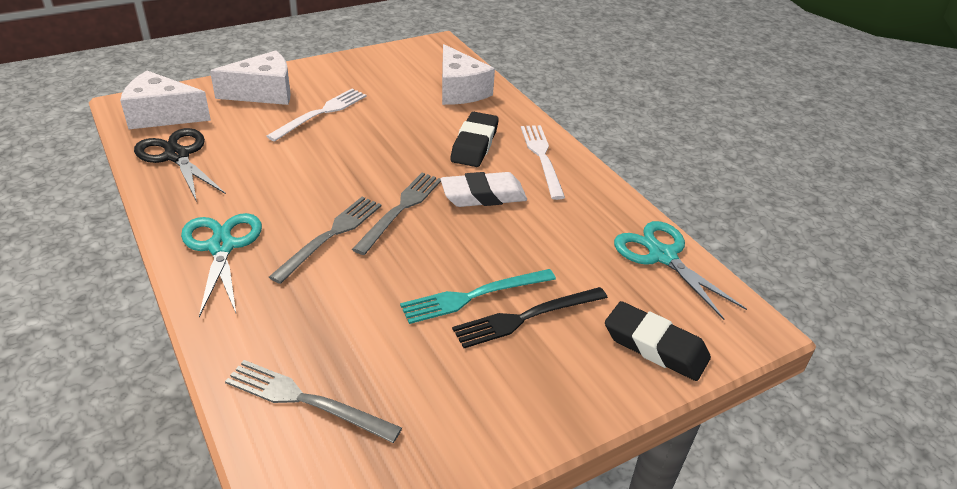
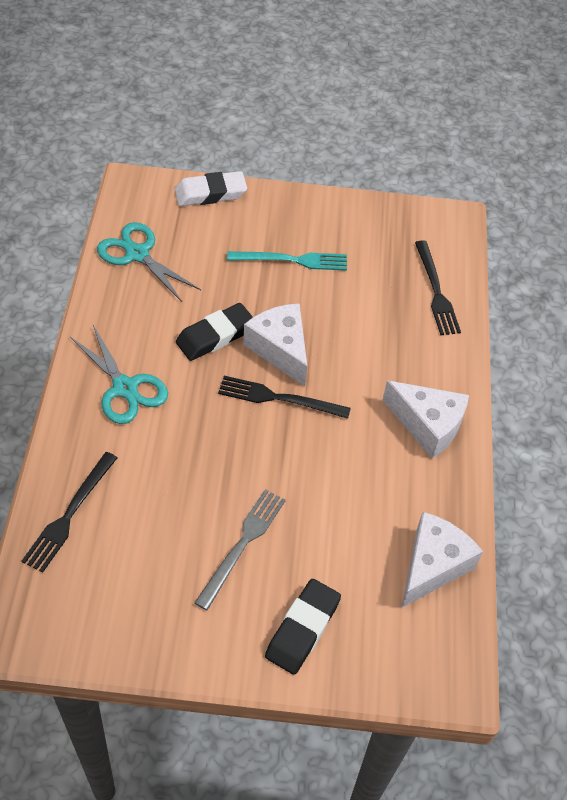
black fork: 1 -> 3
black scissors: 1 -> 0
grey fork: 3 -> 1
white fork: 2 -> 0

